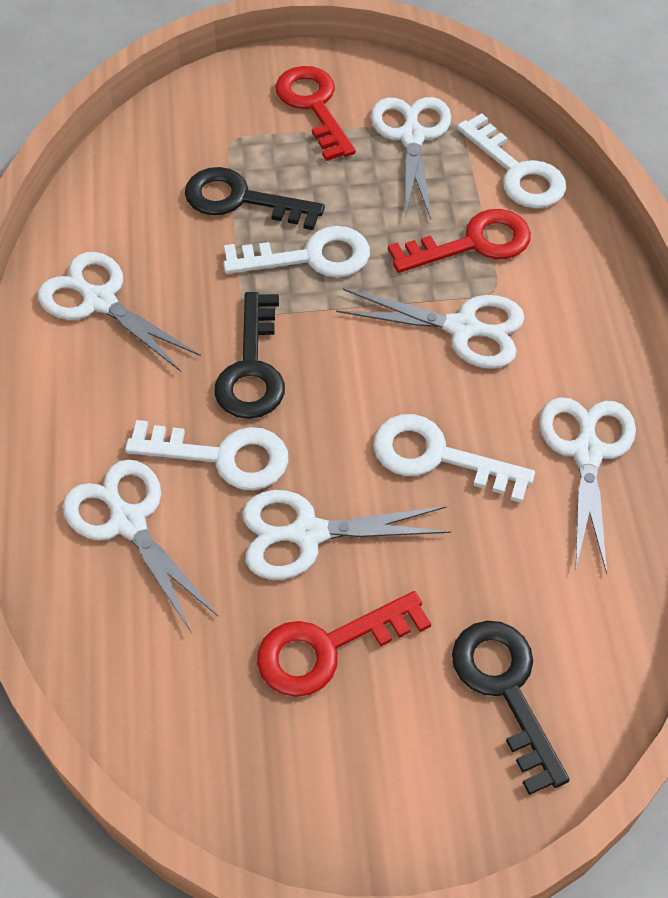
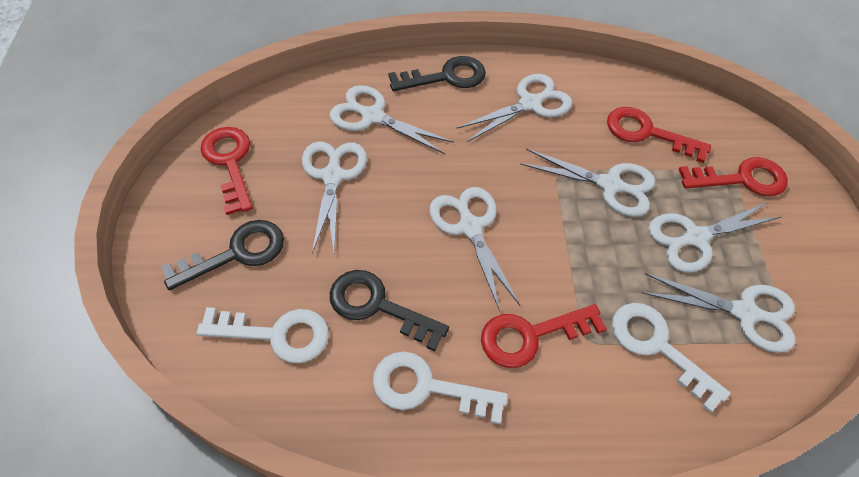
red key: 3 -> 4
white key: 4 -> 3
white scissors: 6 -> 7

